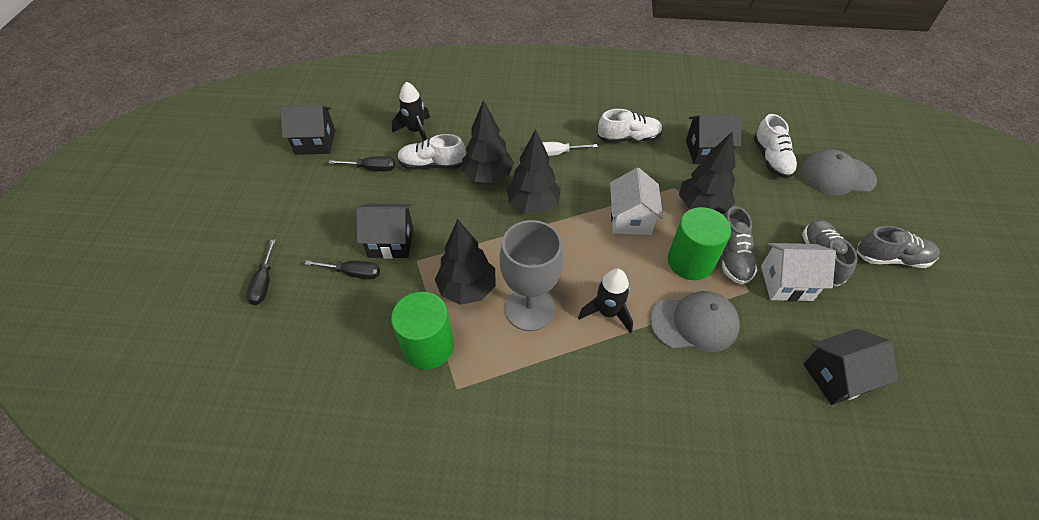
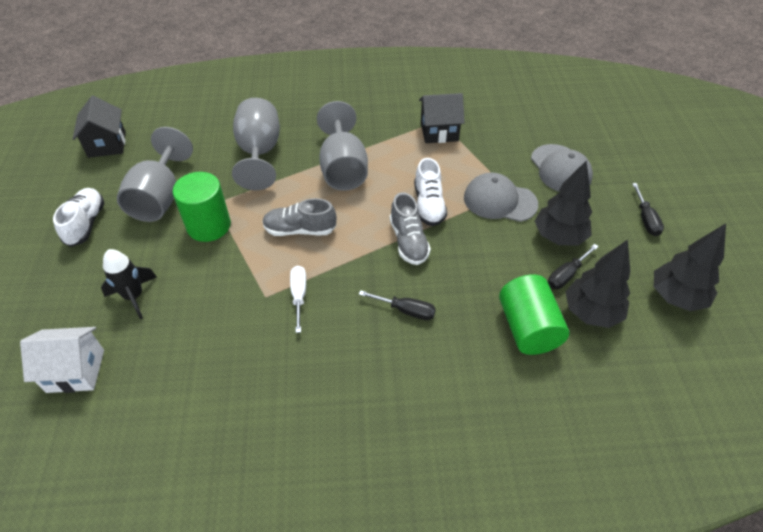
black house: 4 -> 2
black rocket: 2 -> 1
black tree: 4 -> 3
grey goblet: 1 -> 3
grey shoe: 3 -> 2
white house: 2 -> 1
white shoe: 3 -> 2

